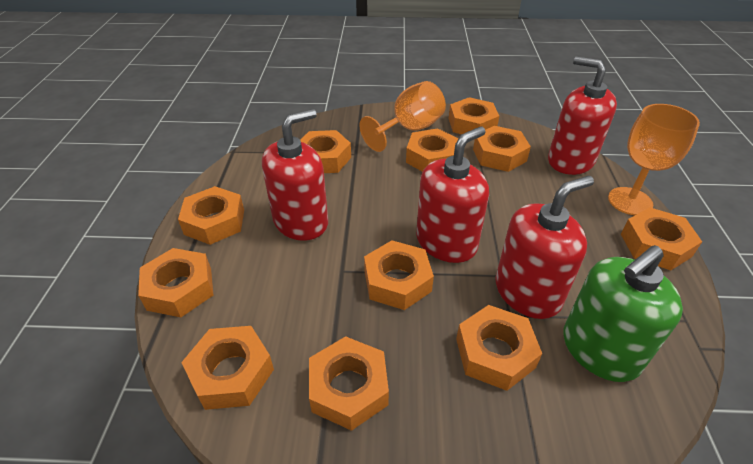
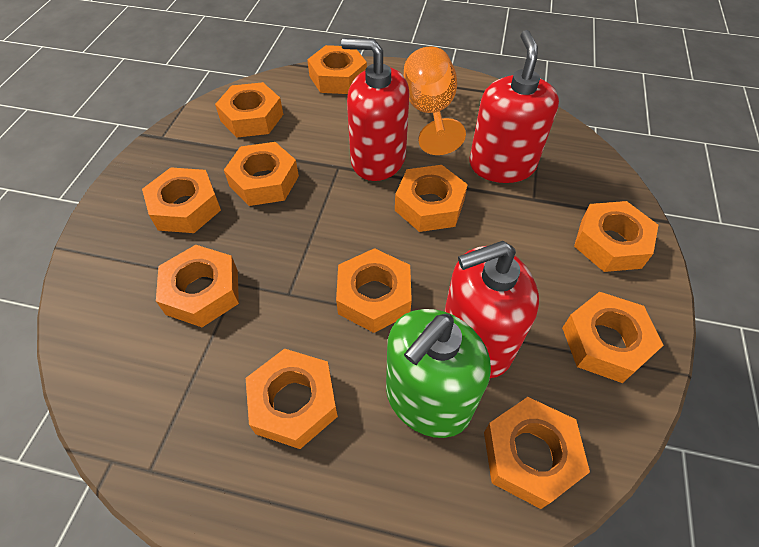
orange goblet: 2 -> 1
red soap dispenser: 4 -> 3

